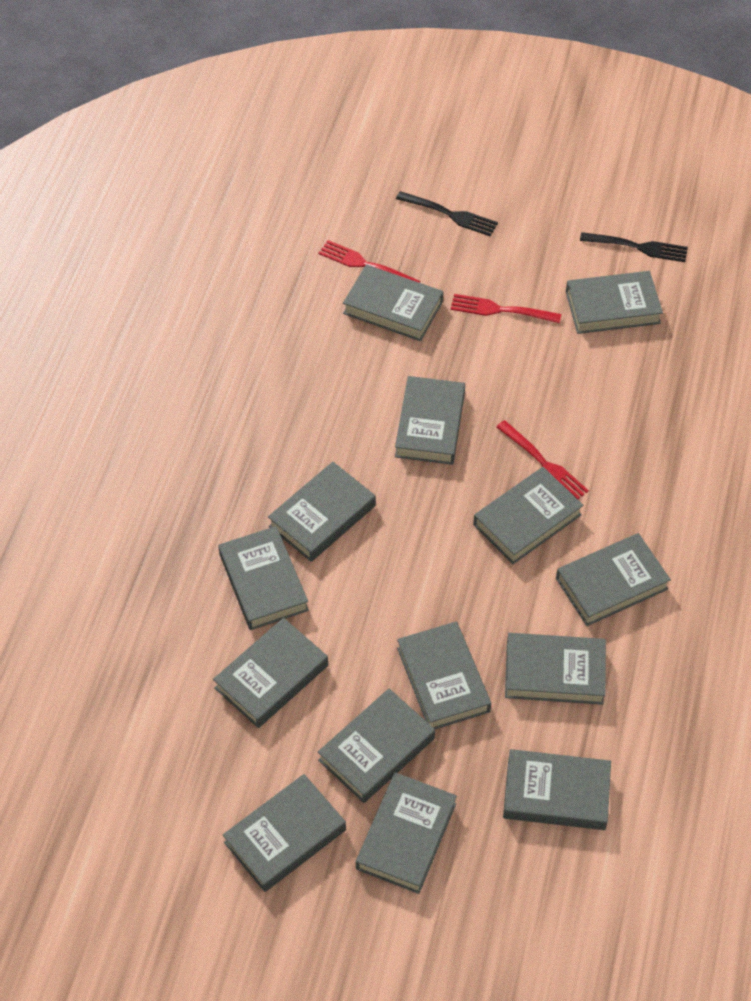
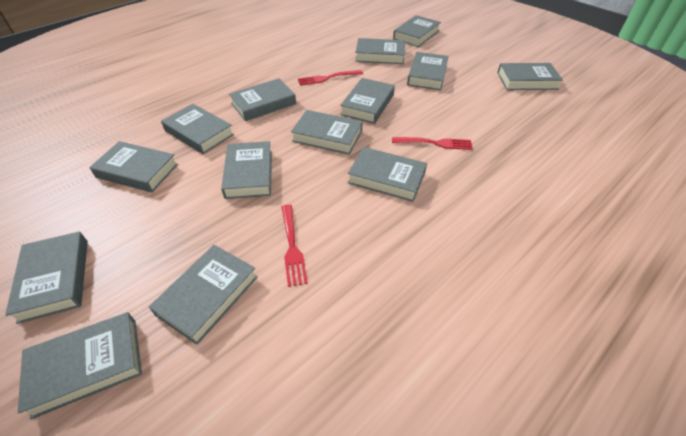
black fork: 2 -> 0

